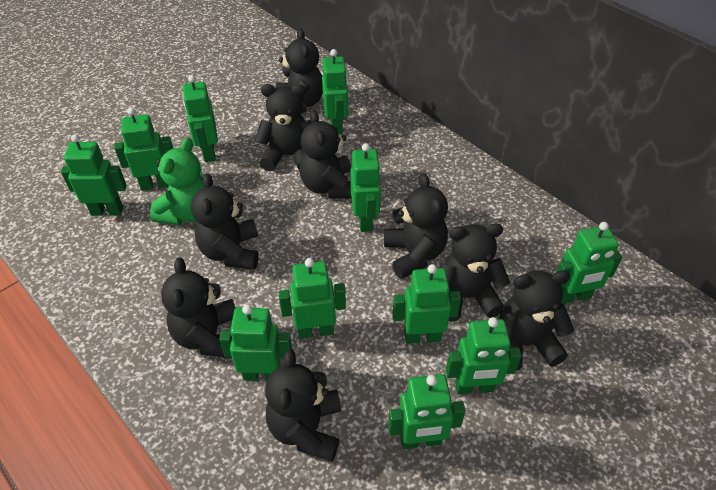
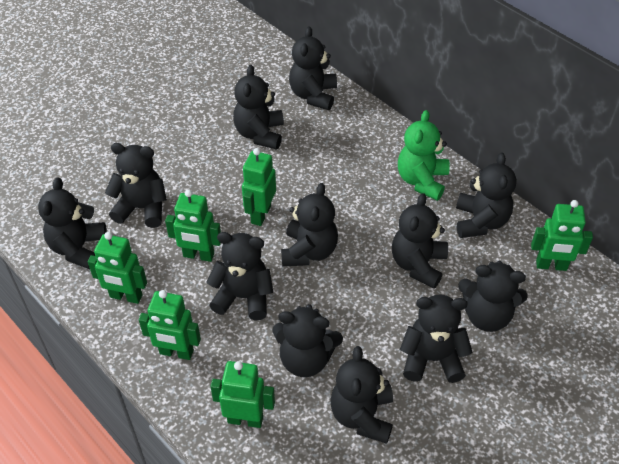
black teddy bear: 9 -> 12
green robot: 11 -> 6

